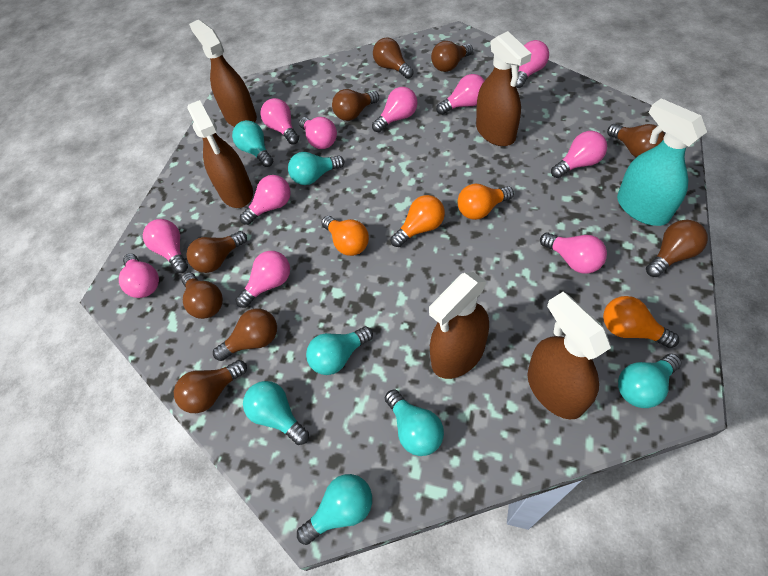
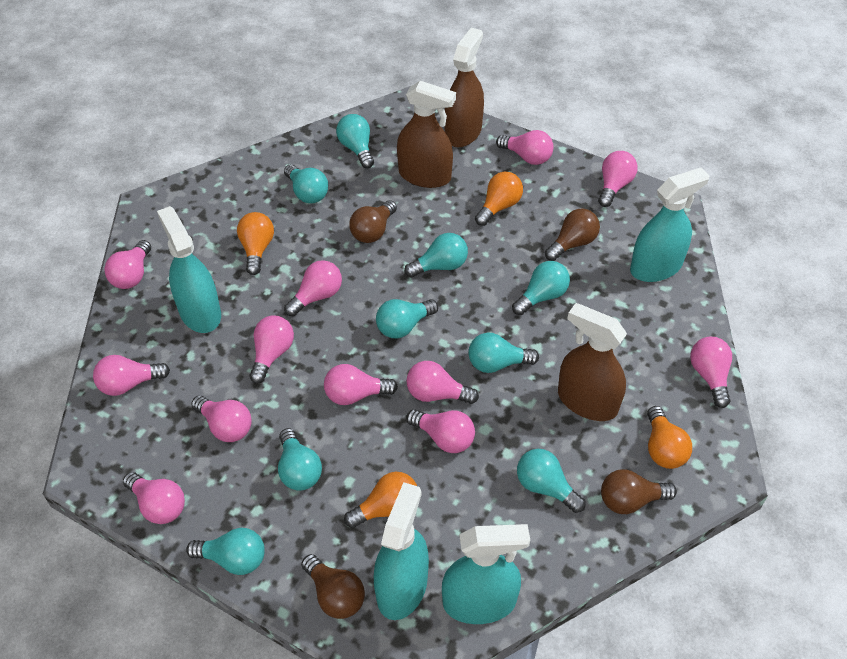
brown light bulb: 9 -> 4
brown spray bottle: 5 -> 3
pink light bulb: 11 -> 12
turquoise light bulb: 7 -> 9
turquoise spray bottle: 1 -> 4

